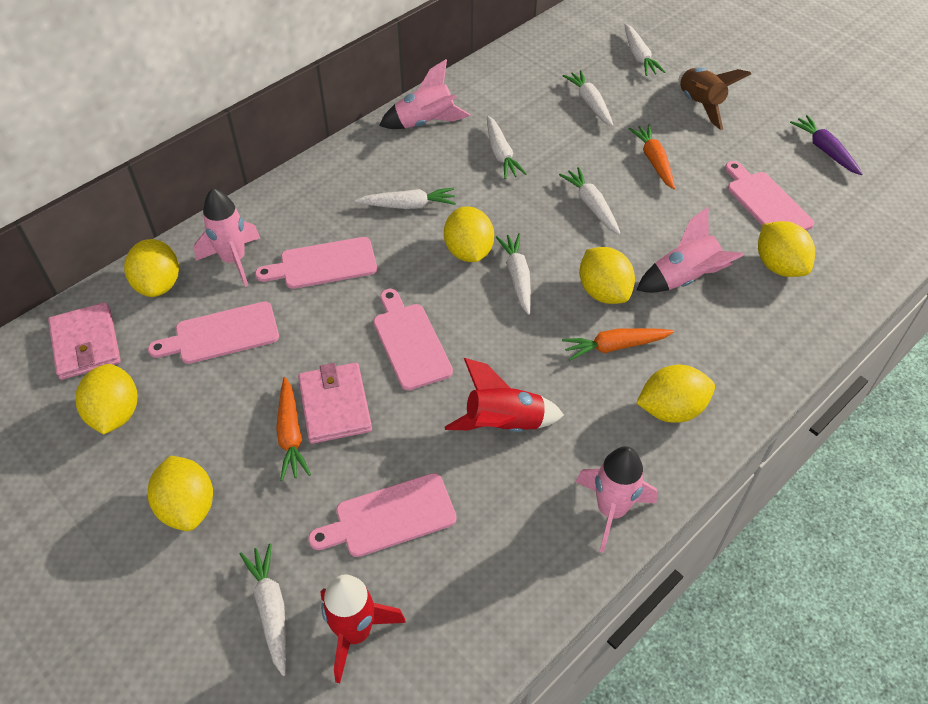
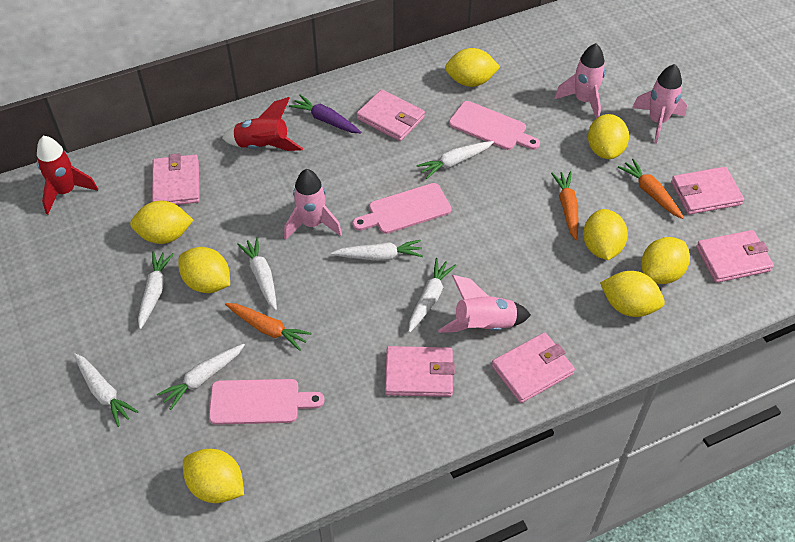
brown rocket: 1 -> 0
pink cutting board: 5 -> 3
pink wallet: 2 -> 6
yellow lemon: 7 -> 8

